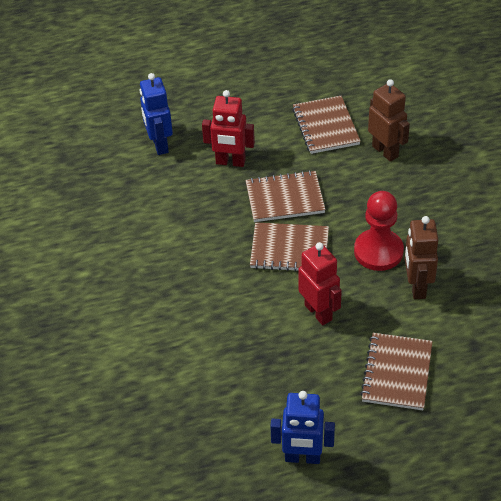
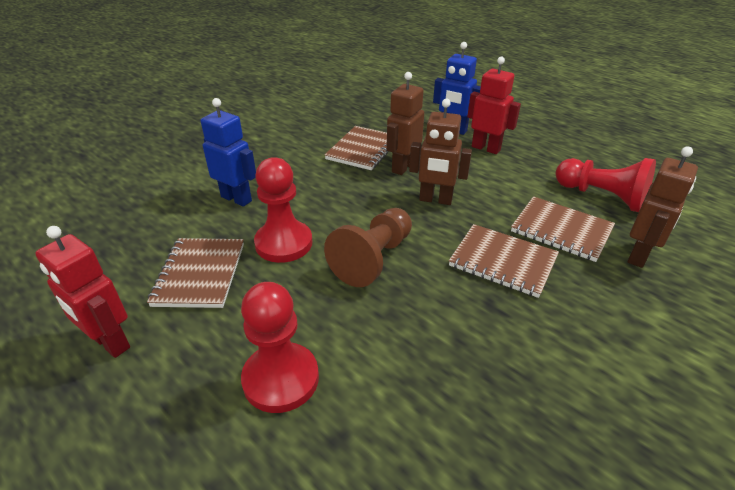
brown pawn: 0 -> 1
brown robot: 2 -> 3
red pawn: 1 -> 3

